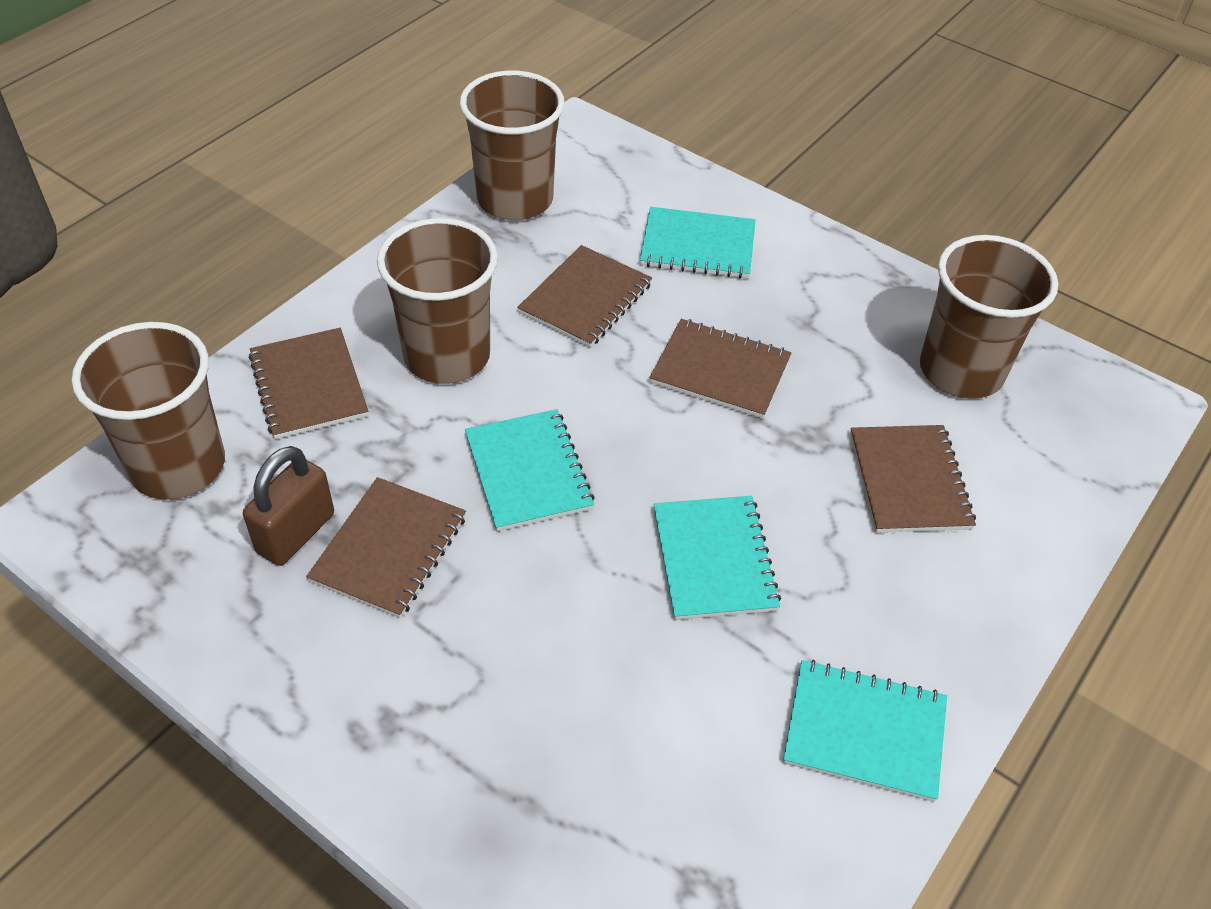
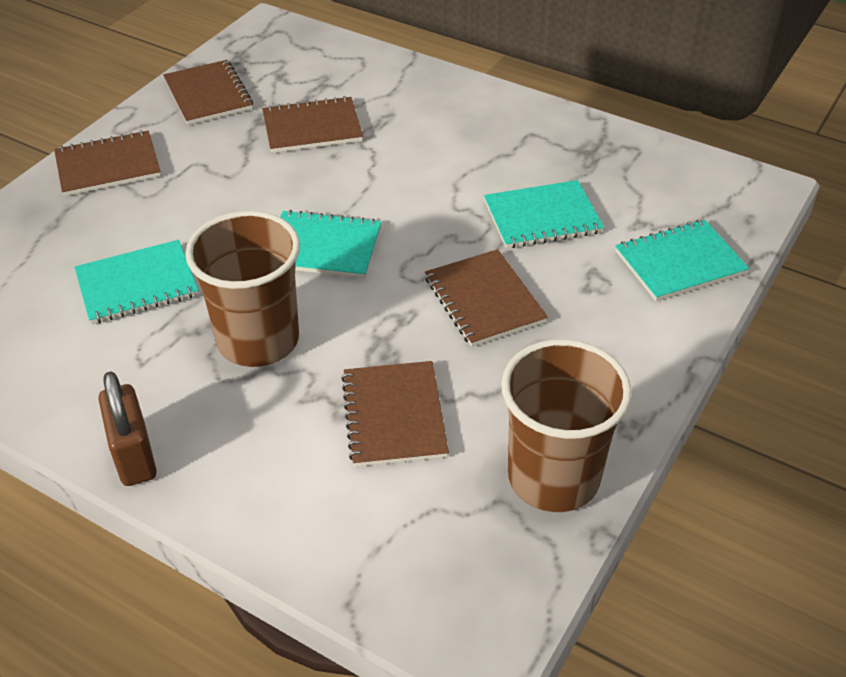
brown cup: 4 -> 2

